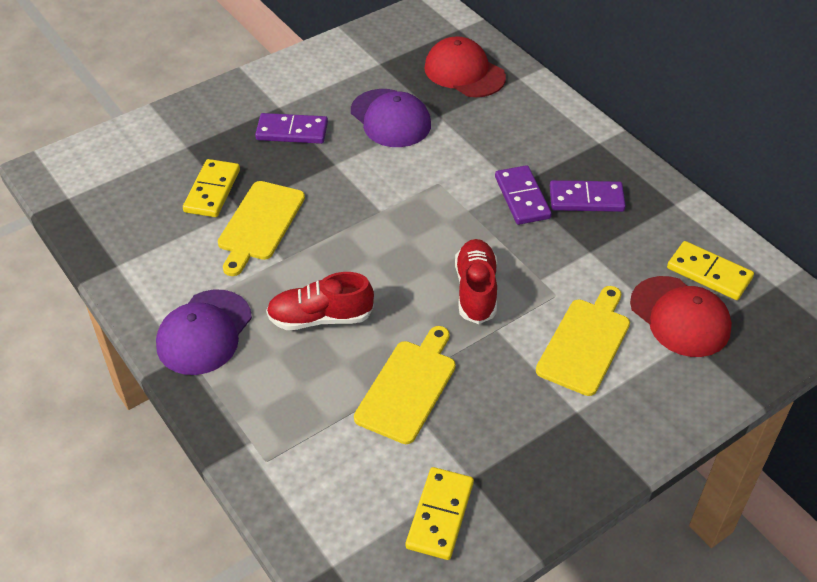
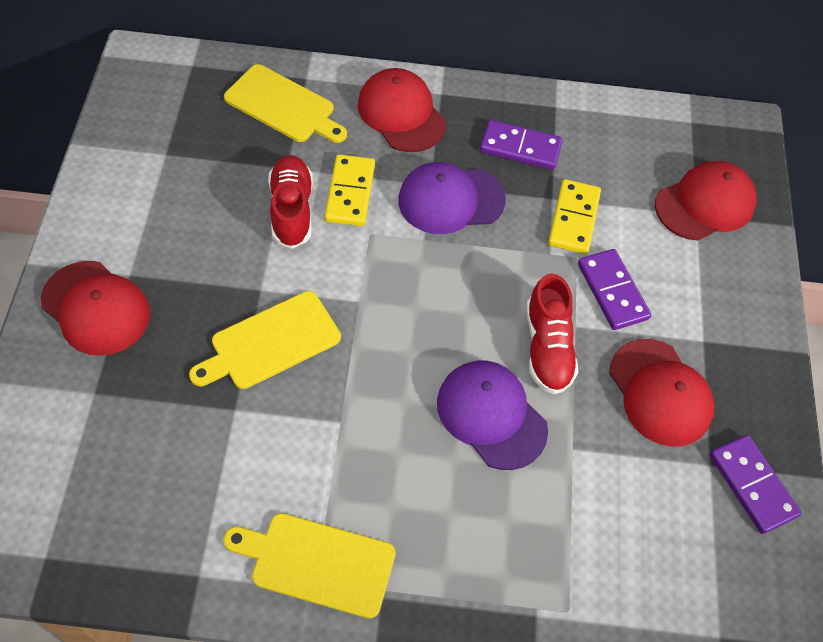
red cap: 2 -> 4
yellow domino: 3 -> 2

